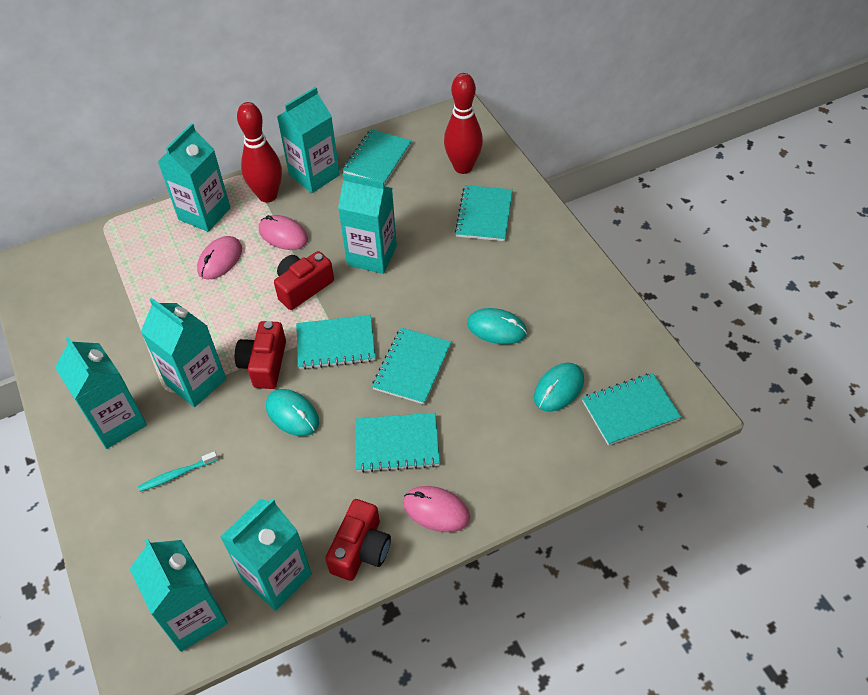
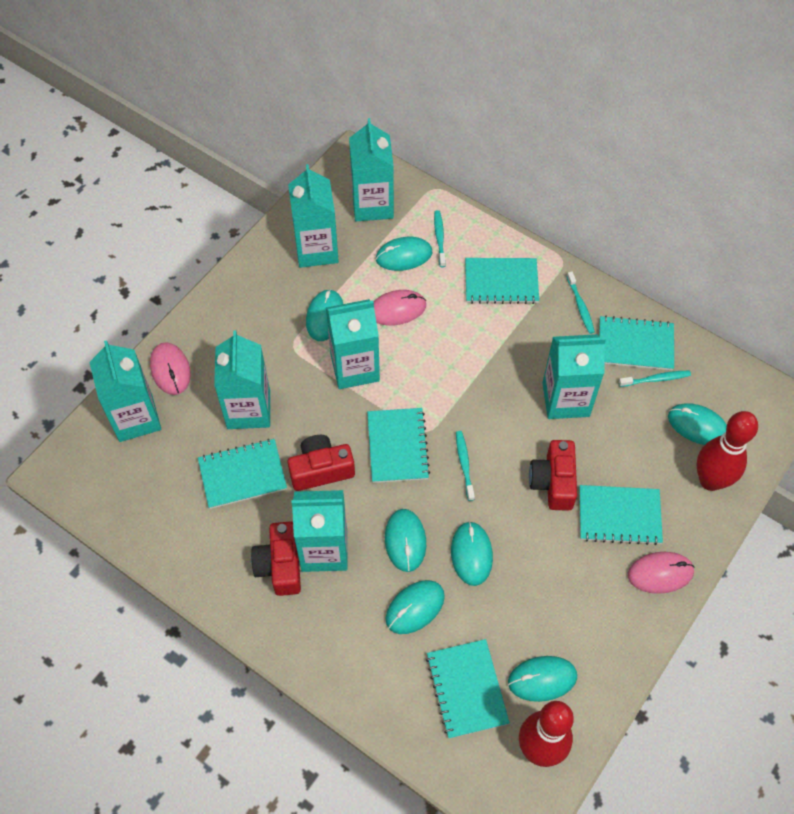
turquoise mouse: 3 -> 7
turquoise toothbrush: 1 -> 4

